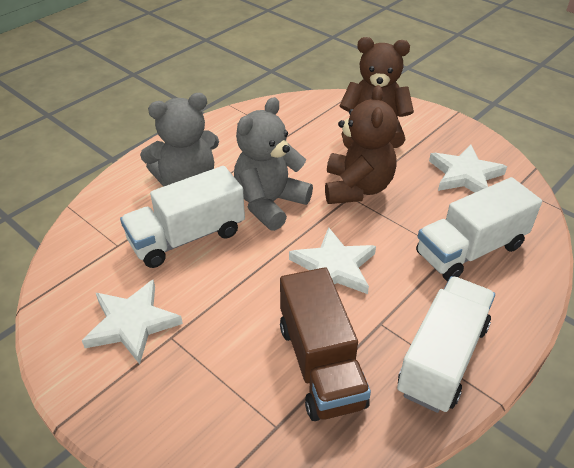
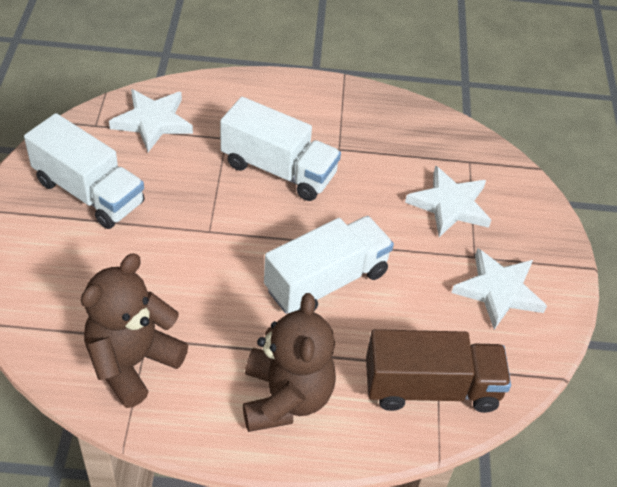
grey teddy bear: 2 -> 0

